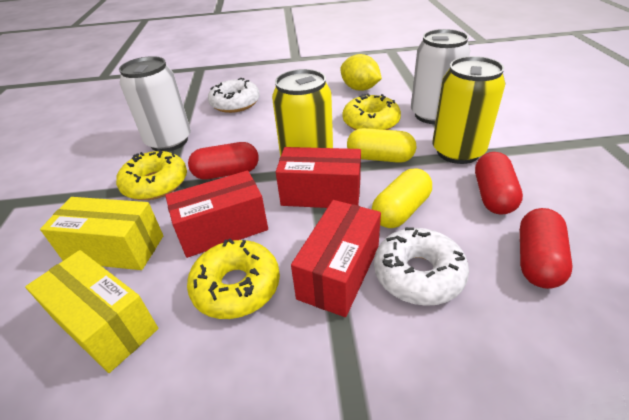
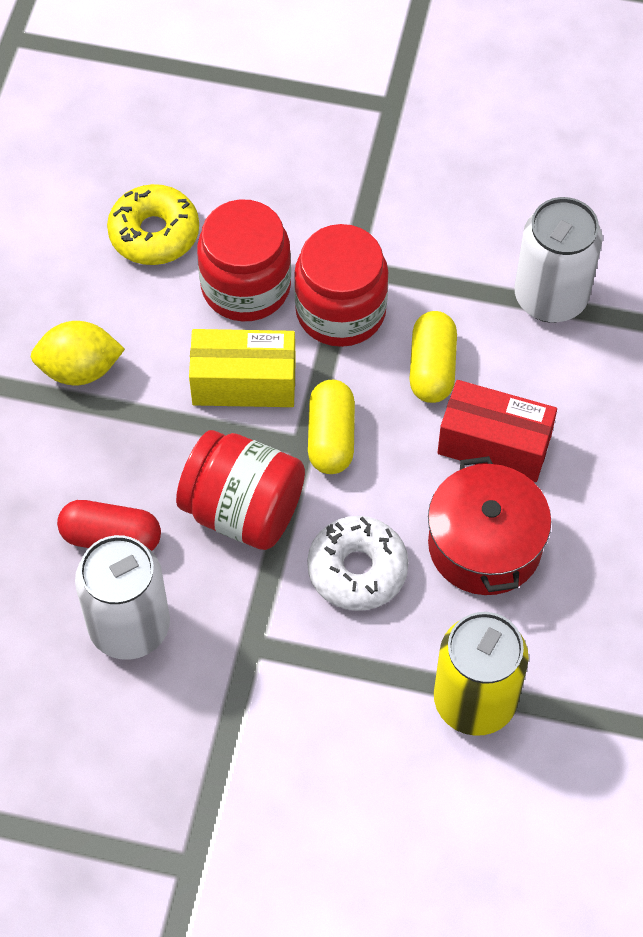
red box: 3 -> 1
red capsule: 3 -> 1
red jar: 0 -> 3
red pot: 0 -> 1
white donut: 2 -> 1
yellow box: 2 -> 1
yellow can: 2 -> 1
yellow donut: 3 -> 1

